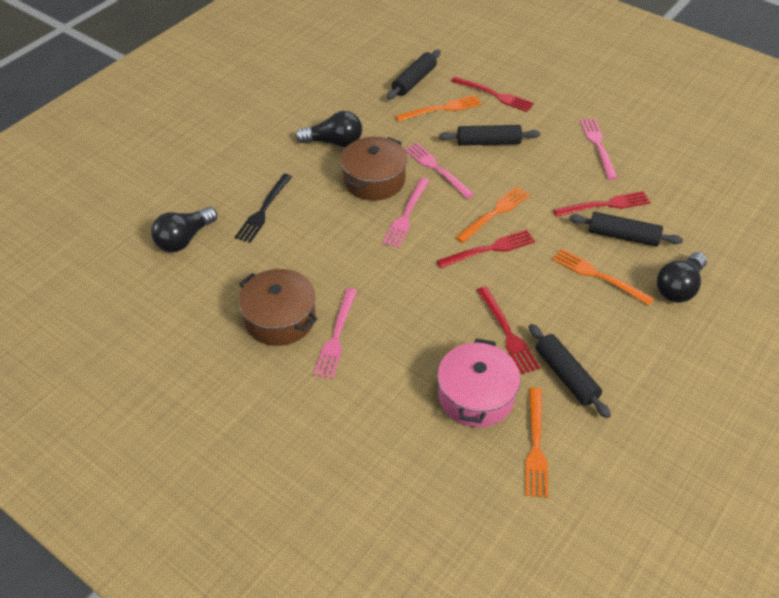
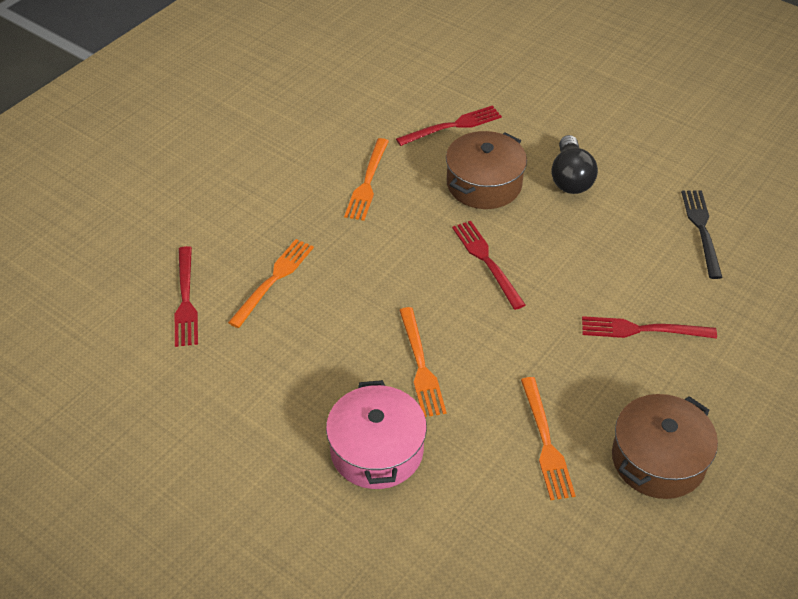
black light bulb: 3 -> 1
black rolling pin: 4 -> 0
pink fork: 4 -> 0

